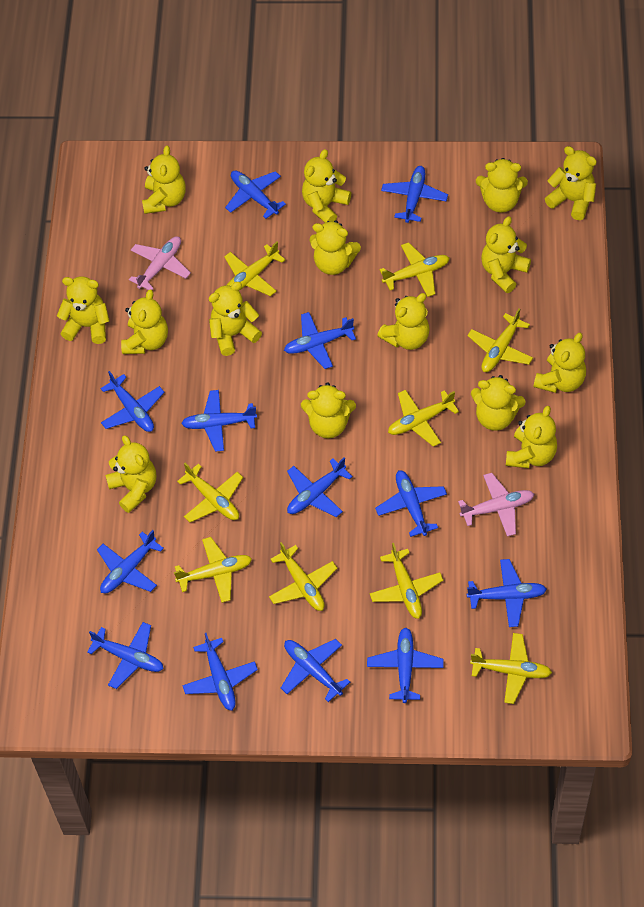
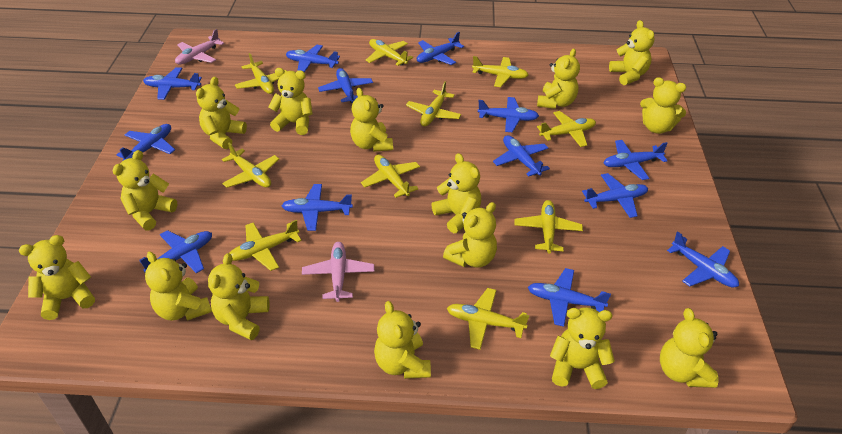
yellow plane: 9 -> 10

